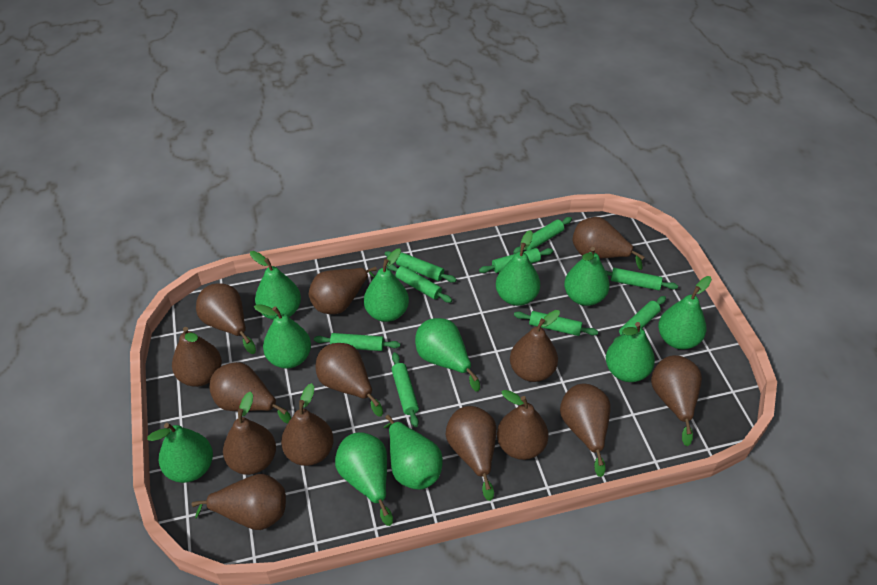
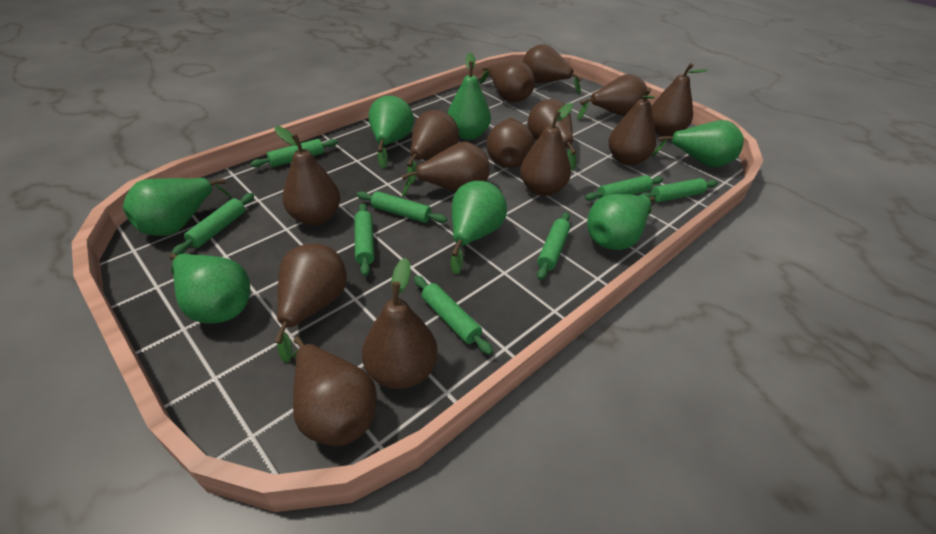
green pear: 11 -> 7
green rolling pin: 9 -> 8

